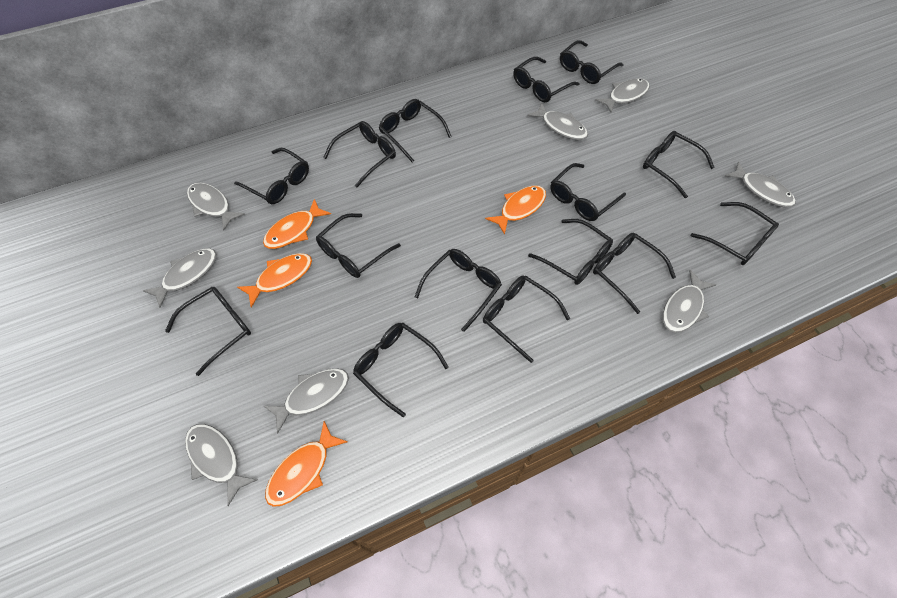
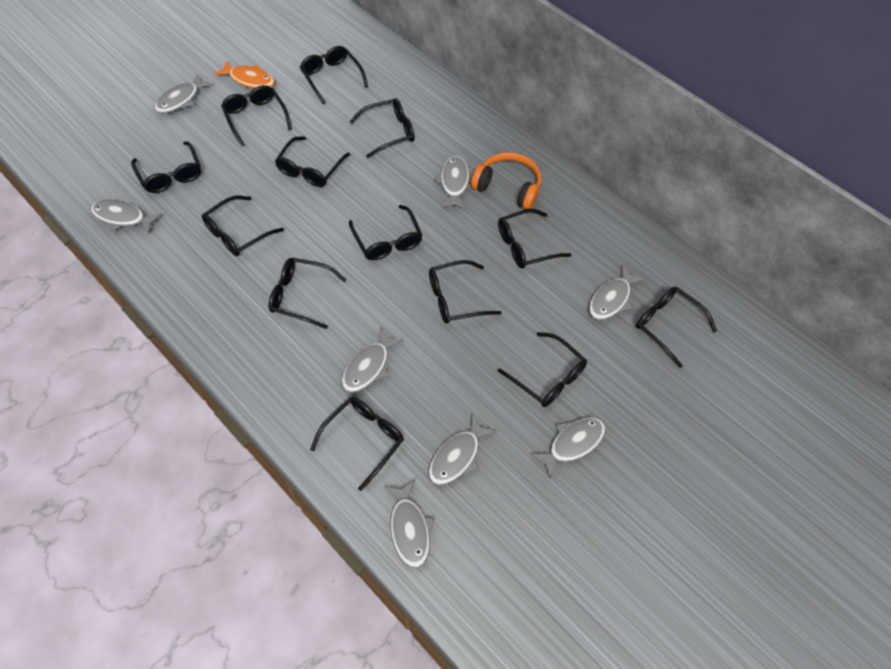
black glasses: 15 -> 13
orange fish: 4 -> 1
orange headphones: 0 -> 1

